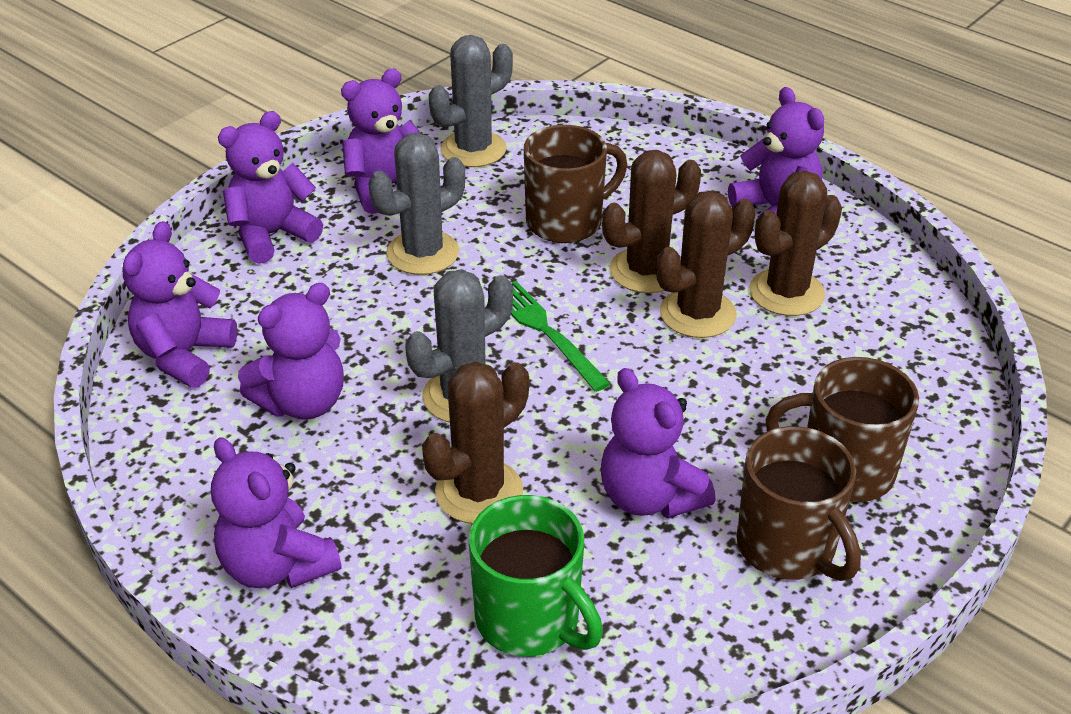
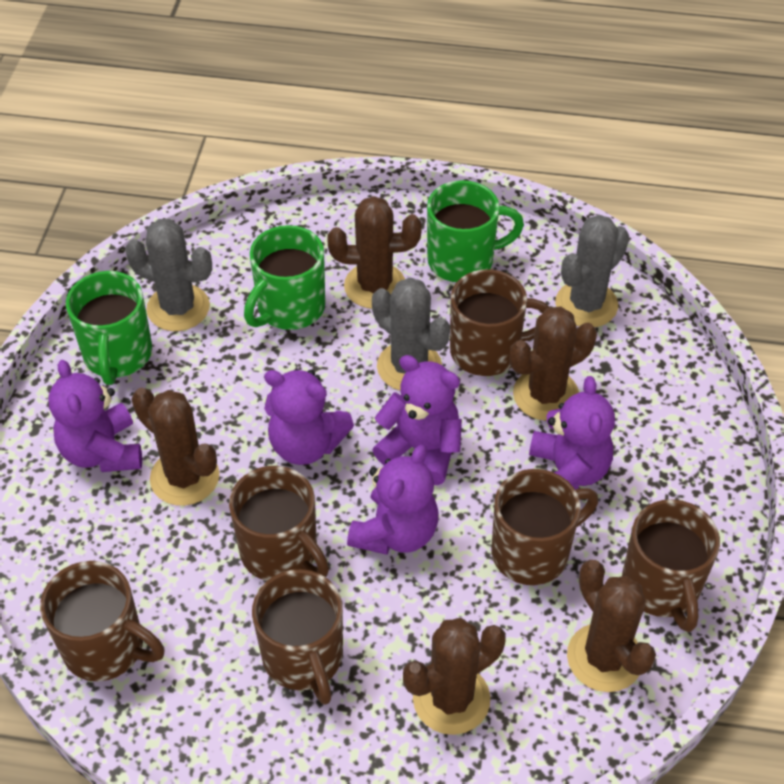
brown cactus: 4 -> 5
brown mug: 3 -> 6
green fork: 1 -> 0
green mug: 1 -> 3
purple teddy bear: 7 -> 5

